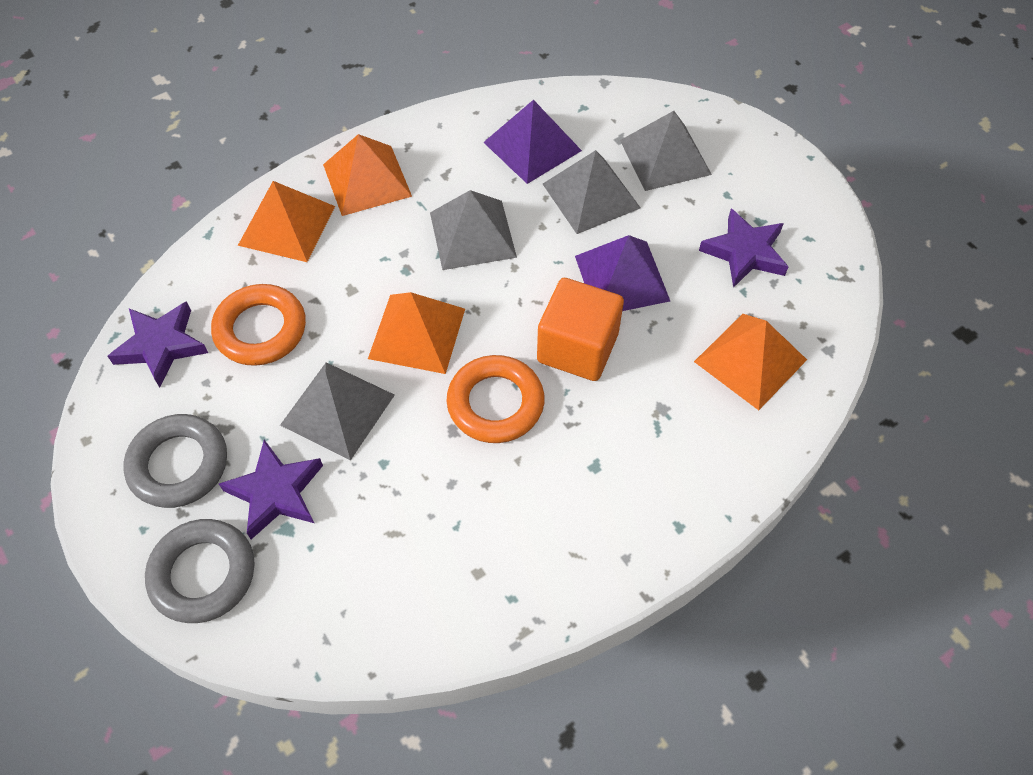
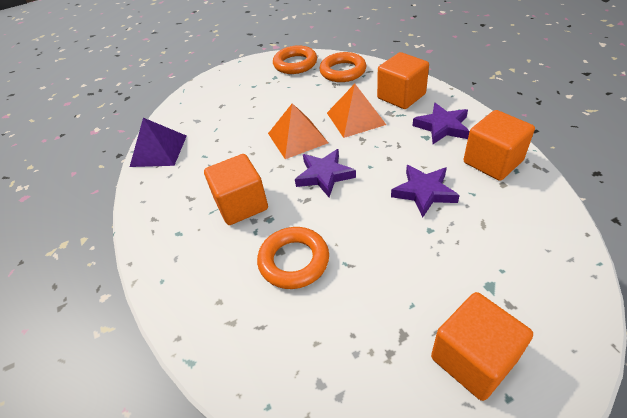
grey pyramid: 4 -> 0
grey ring: 2 -> 0
orange cube: 1 -> 4
orange pyramid: 4 -> 2
orange ring: 2 -> 3
purple pyramid: 2 -> 1

